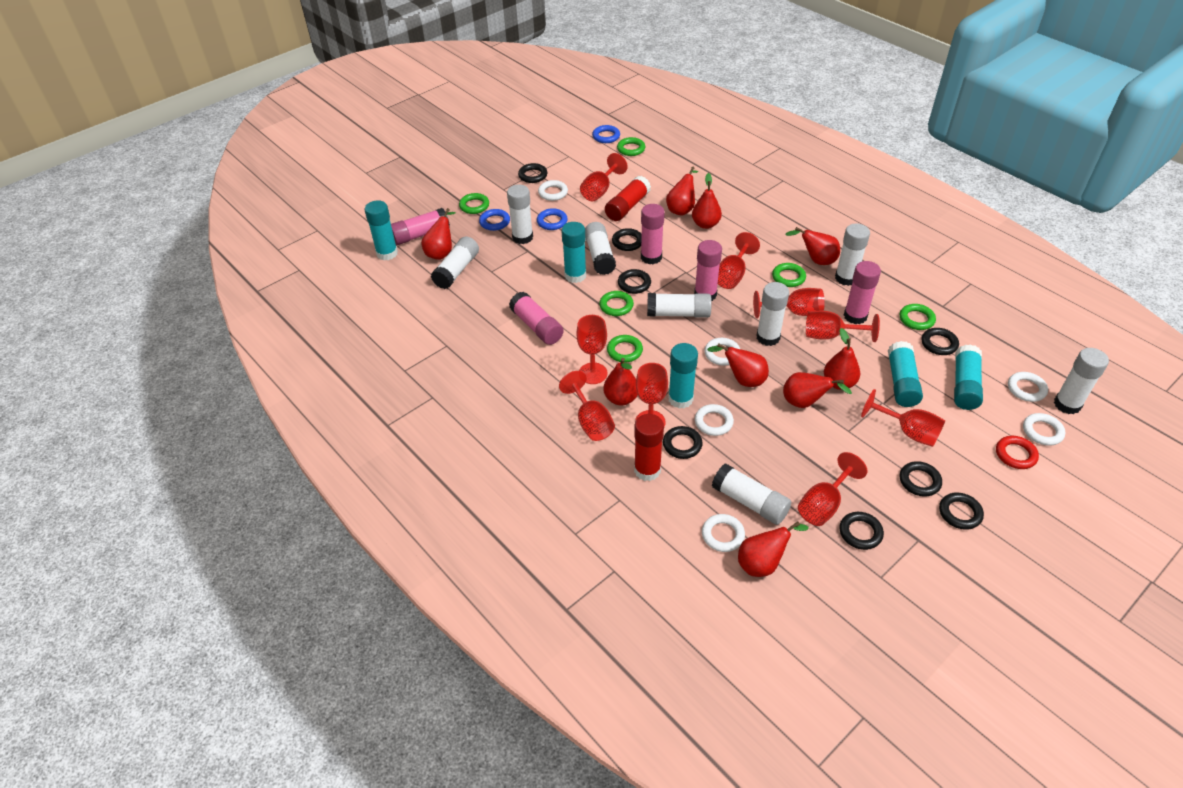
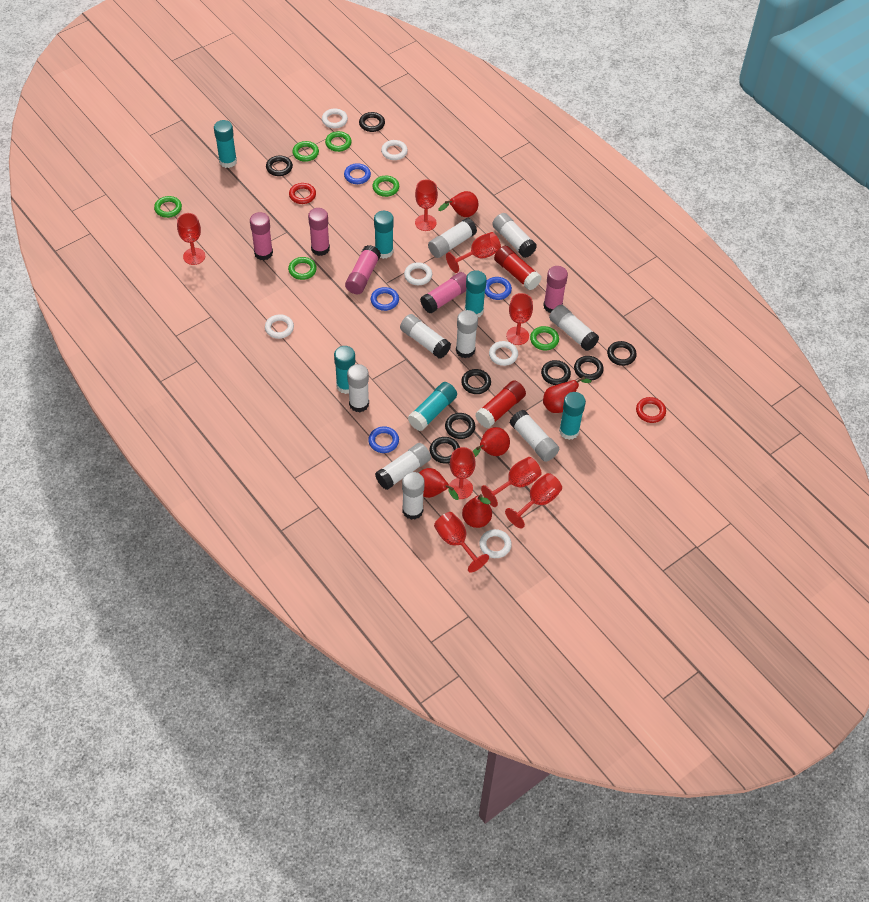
blue ring: 3 -> 4
red goblet: 9 -> 8
red pear: 9 -> 5
red ring: 1 -> 2
turquoise glue stick: 5 -> 6
white glue stick: 8 -> 9

